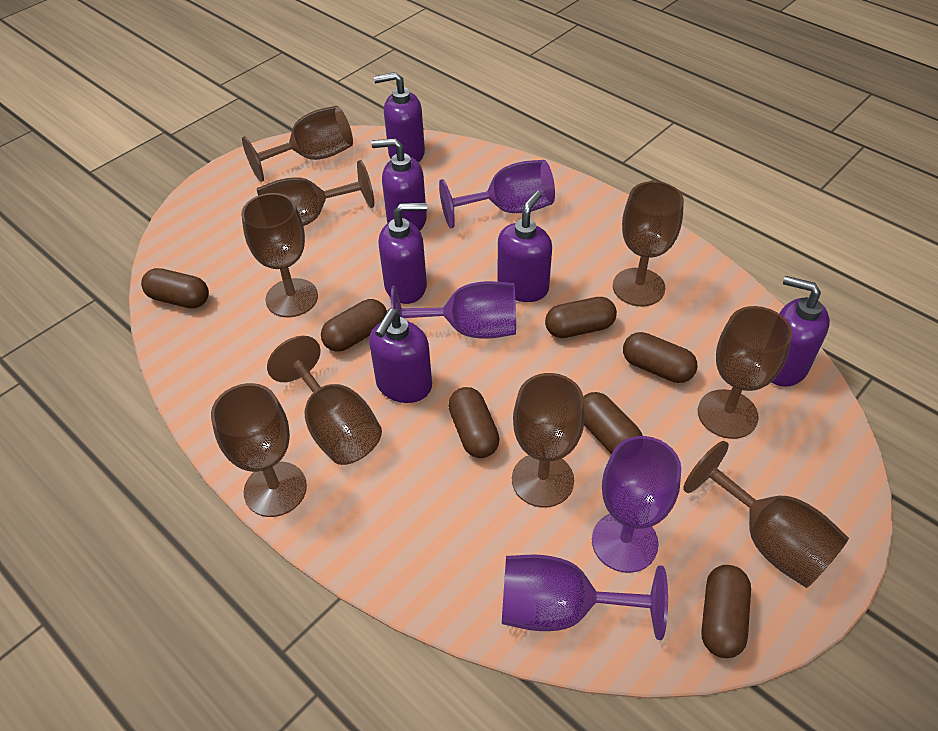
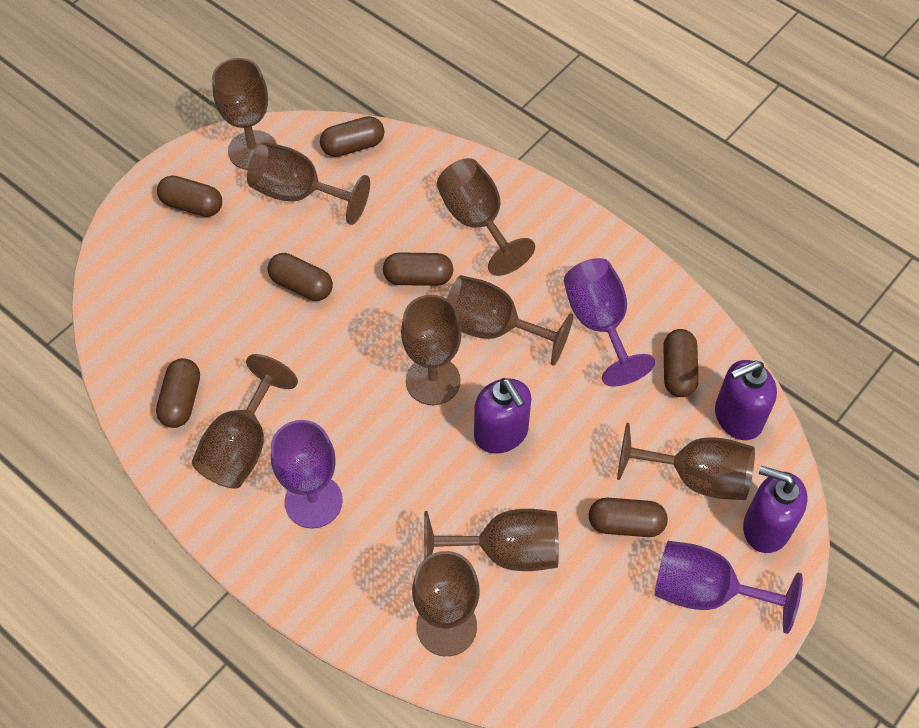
purple goblet: 4 -> 3
purple soap dispenser: 6 -> 3

